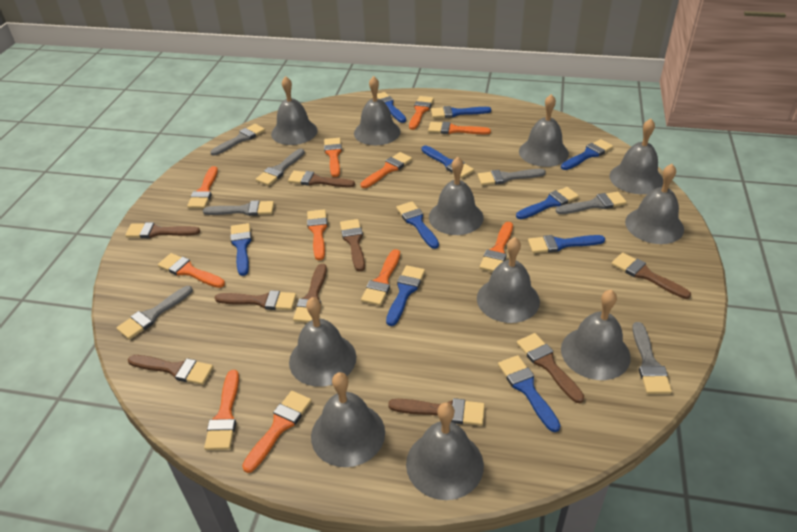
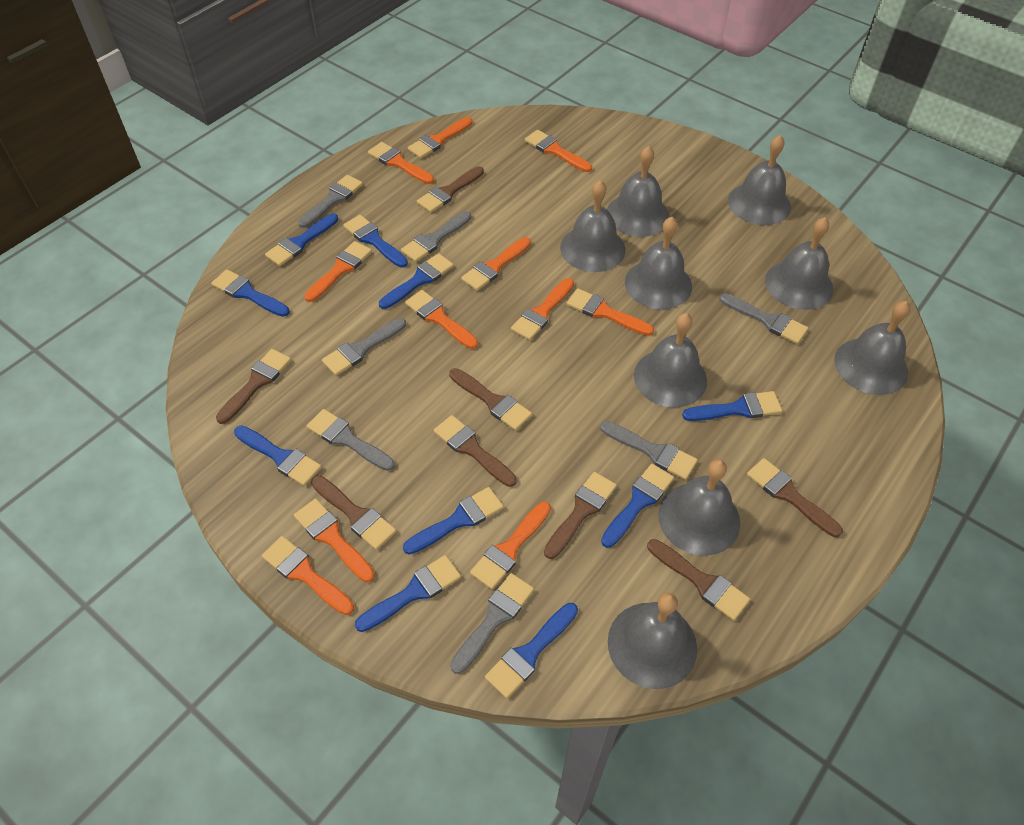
brown brush: 9 -> 8
grey bell: 11 -> 9

